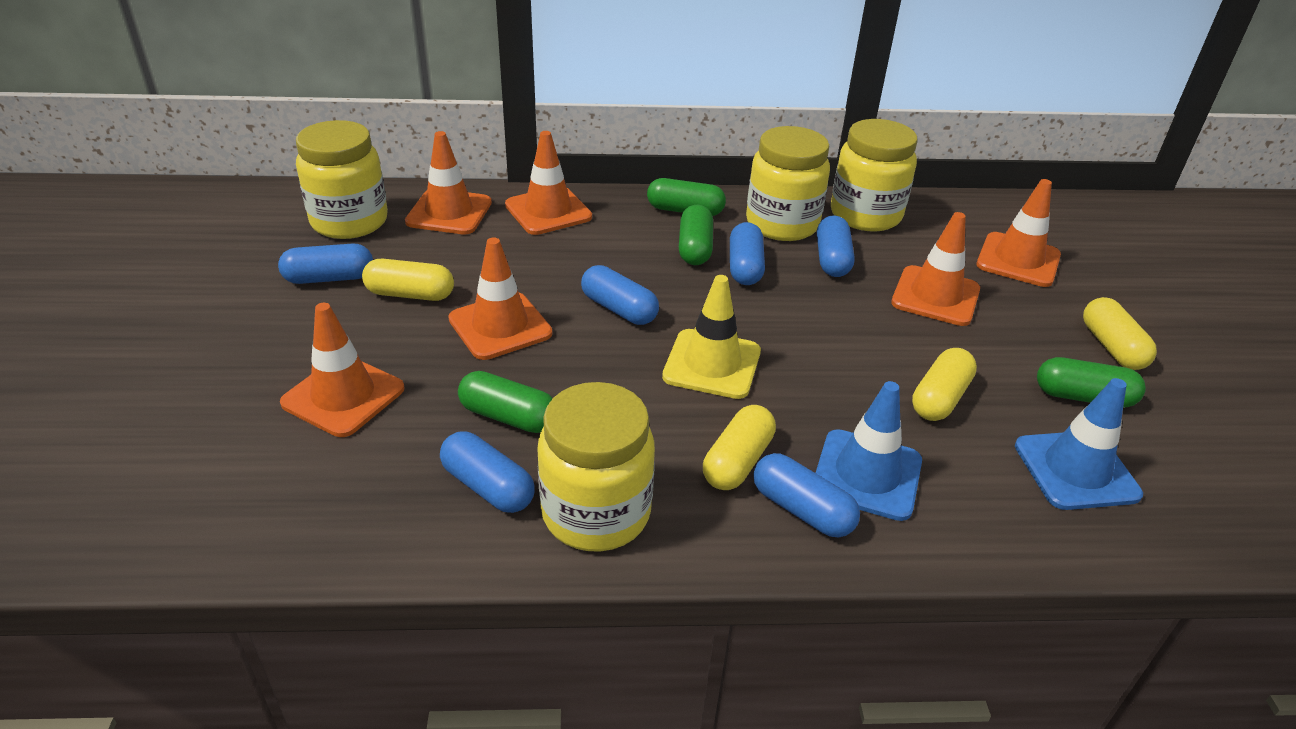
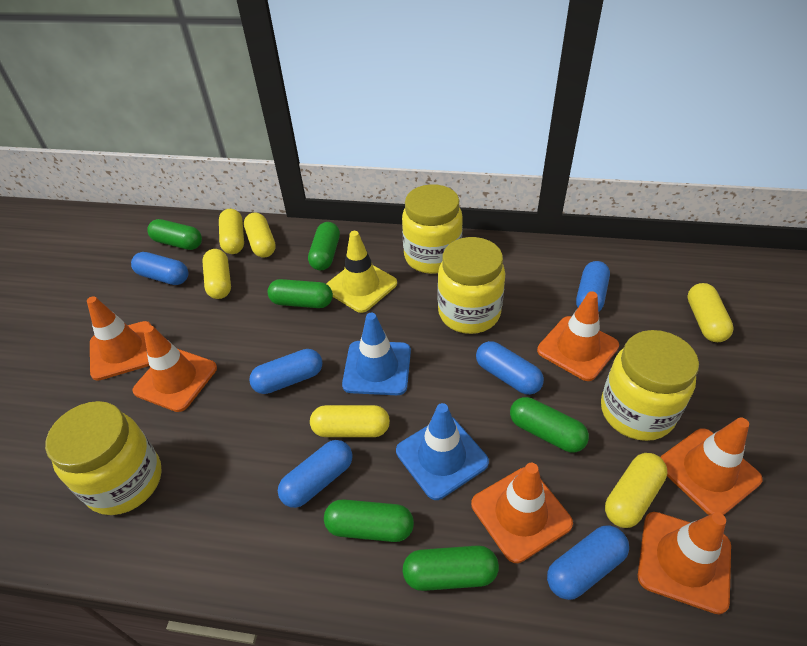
green capsule: 4 -> 6
yellow capsule: 4 -> 6

